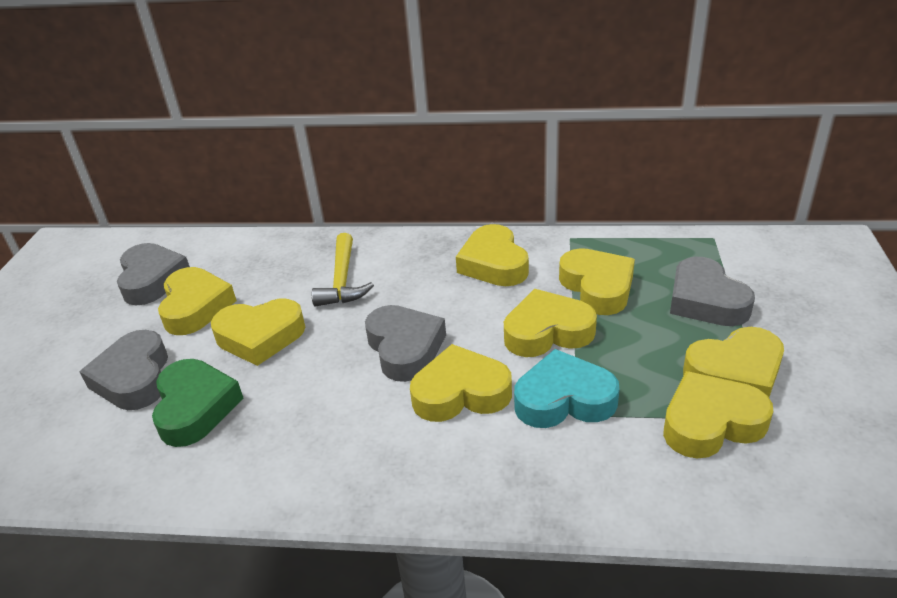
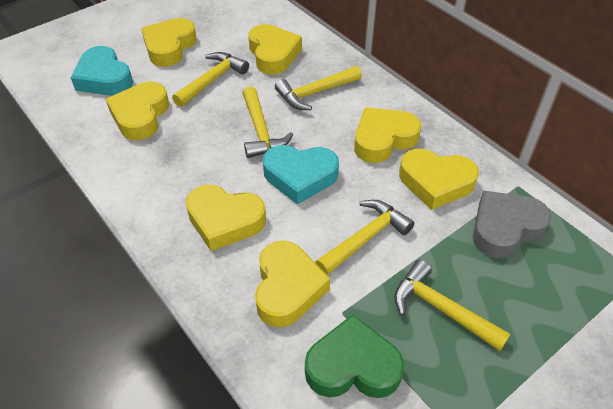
grey heart: 4 -> 1
turquoise heart: 1 -> 2
yellow hammer: 1 -> 5
yellow heart: 8 -> 7

